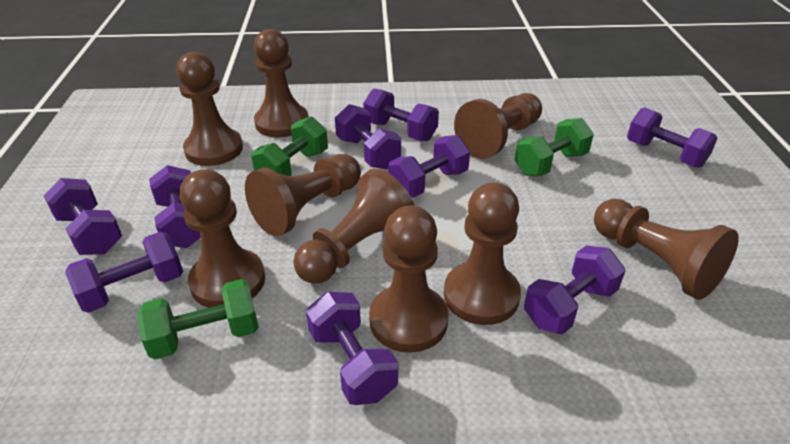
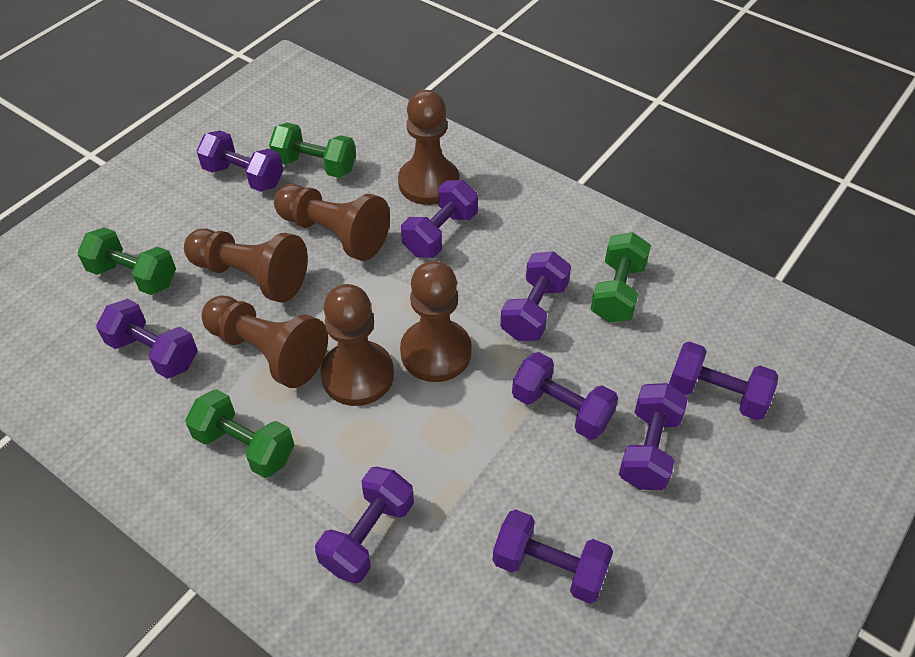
brown pawn: 9 -> 6
green dumbbell: 3 -> 4

